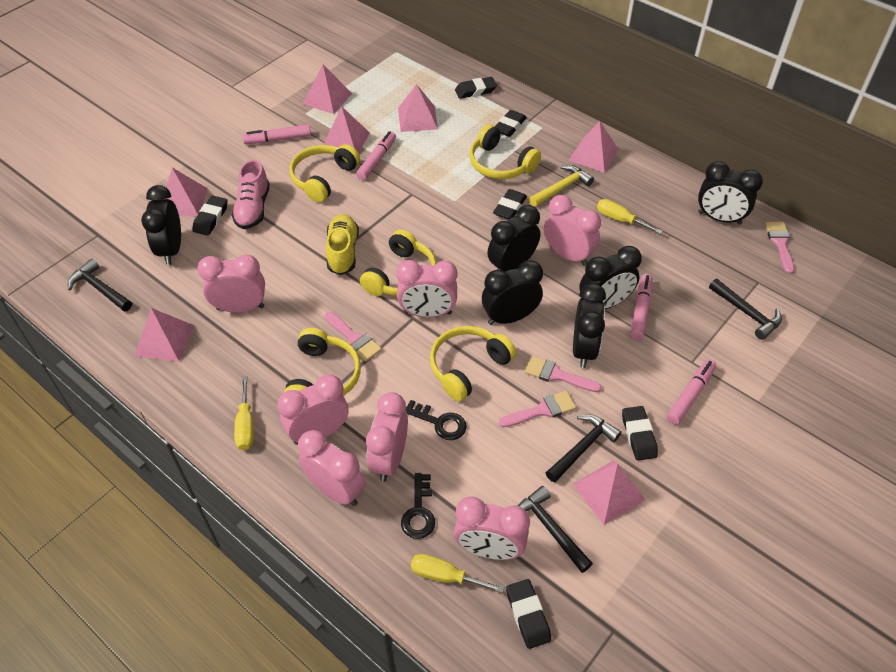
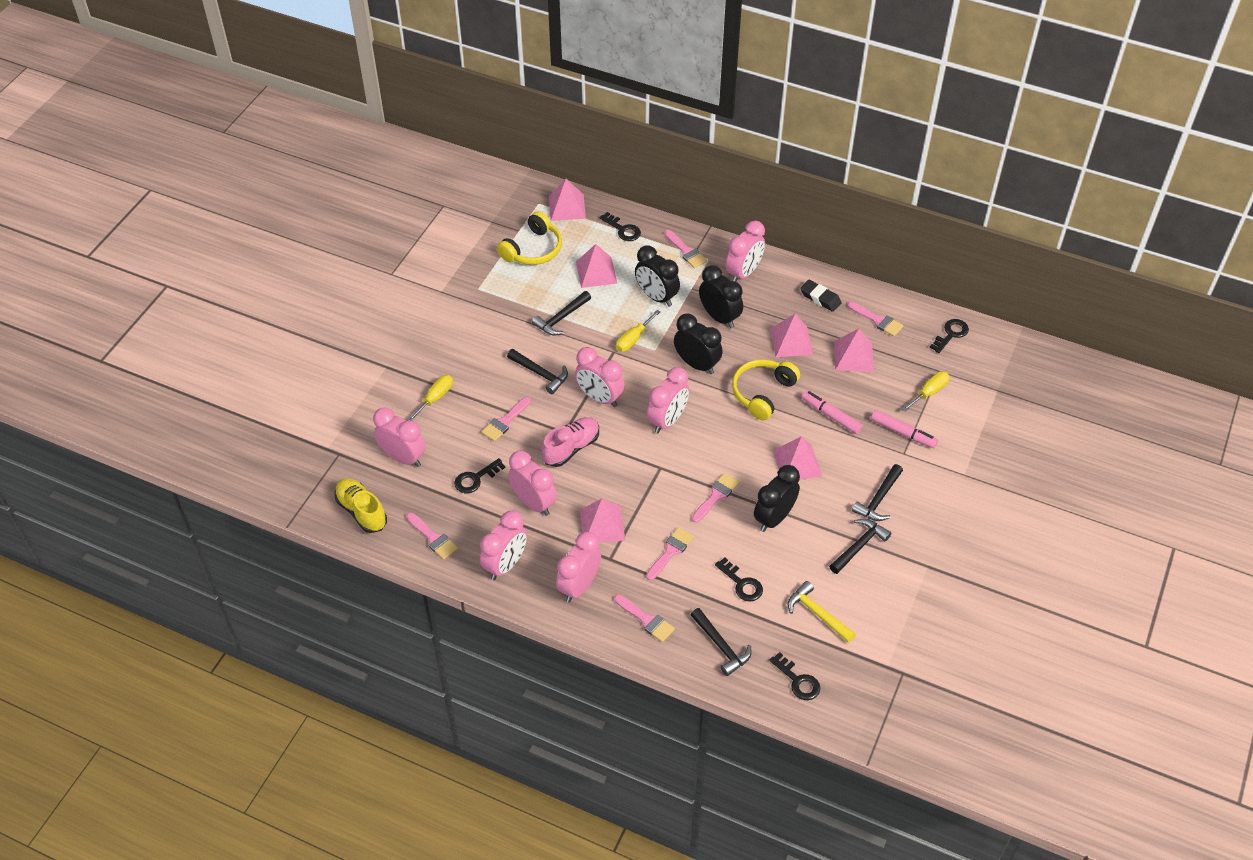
black clock: 6 -> 4
black eraser: 6 -> 1
black hammer: 4 -> 5
black key: 2 -> 5
pink brush: 4 -> 7
pink marker: 4 -> 2
pink pyramid: 7 -> 6
yellow headphones: 5 -> 2

